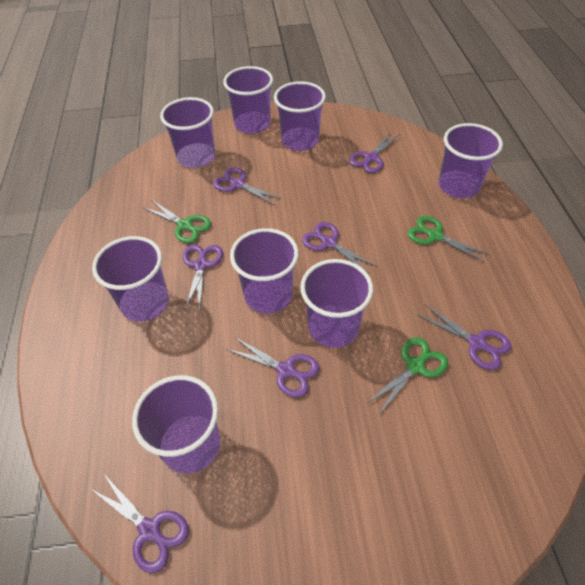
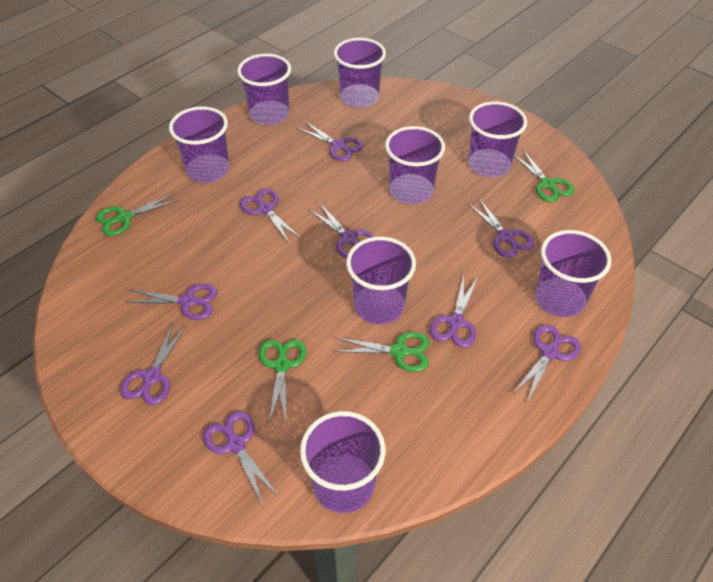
green scissors: 3 -> 4
purple scissors: 7 -> 9

